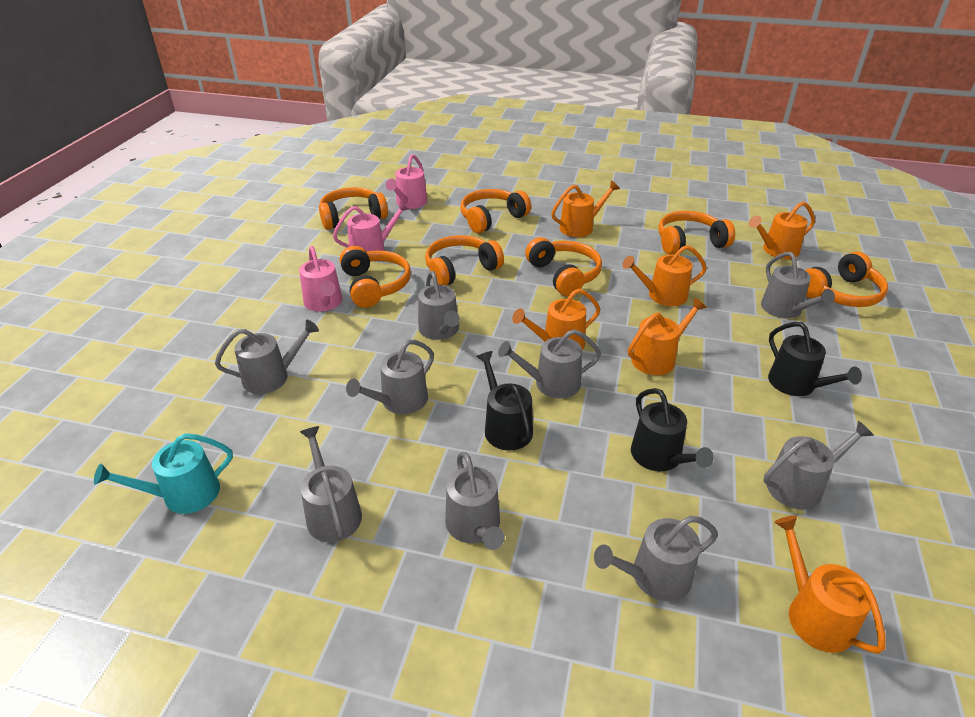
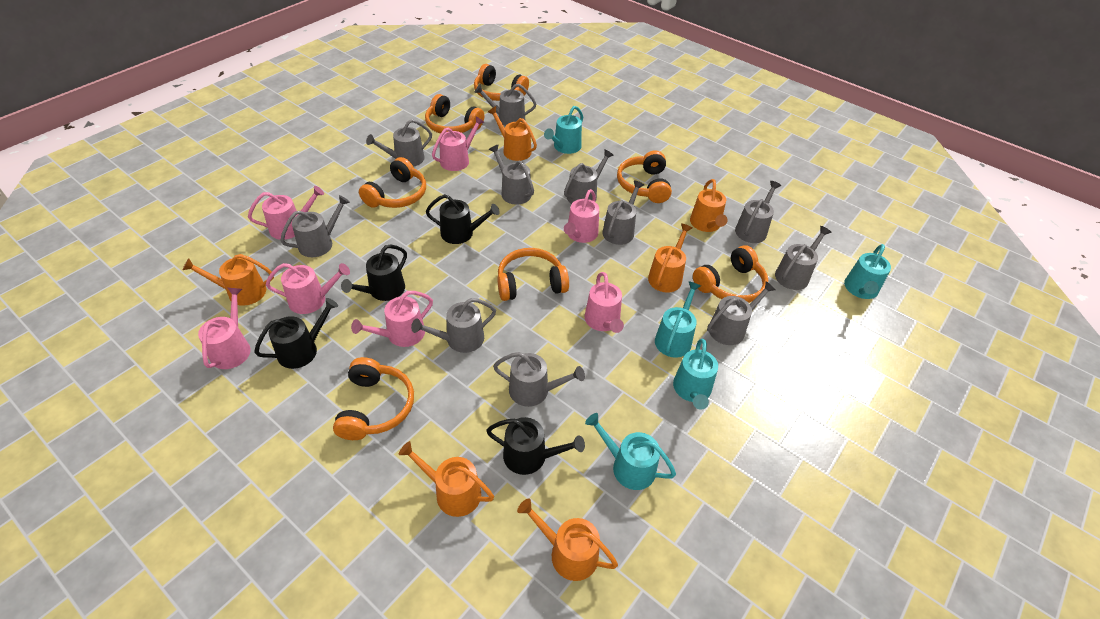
black watering can: 3 -> 4
grey watering can: 9 -> 11
pink watering can: 3 -> 7
turquoise watering can: 1 -> 5

